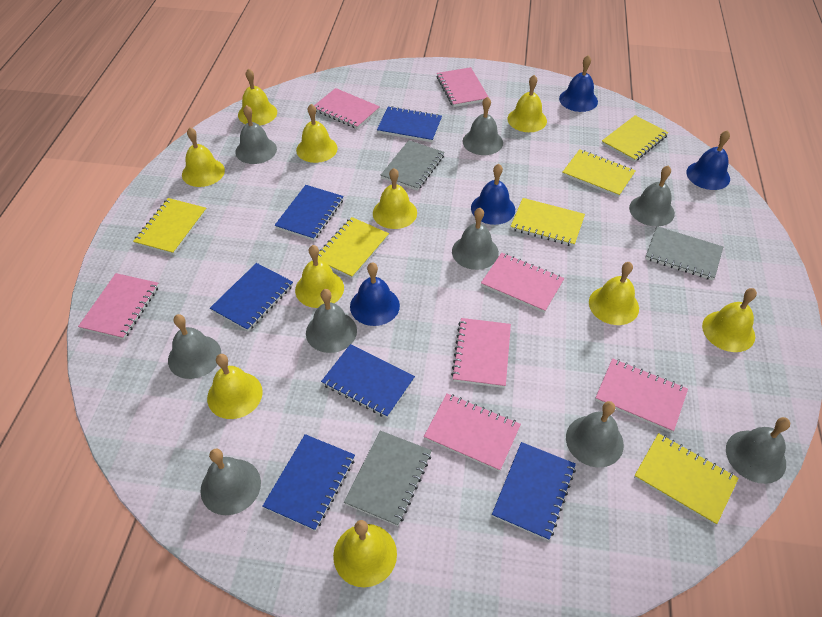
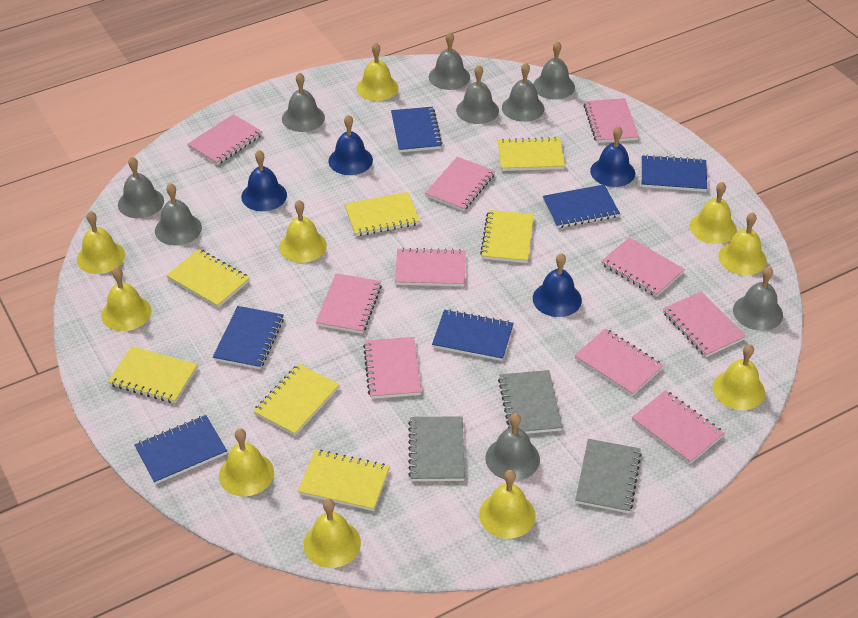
pink notebook: 7 -> 10
yellow notebook: 6 -> 7

